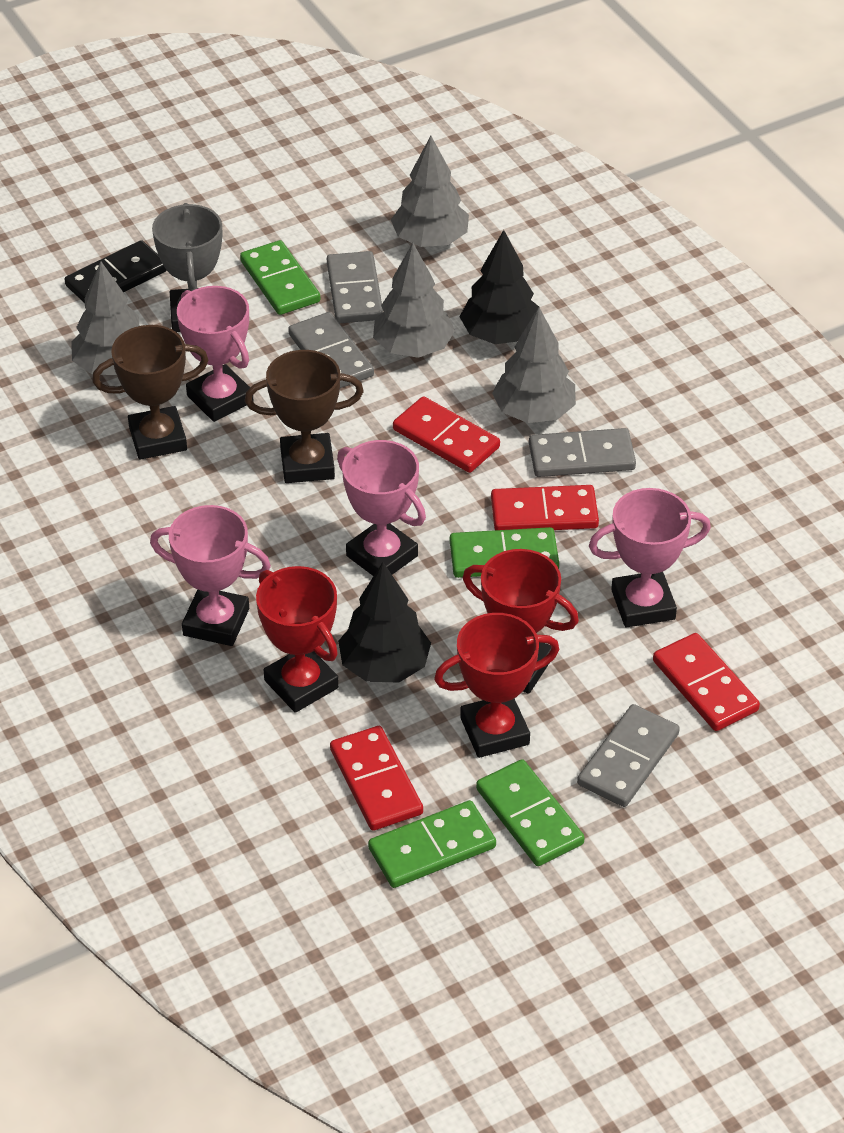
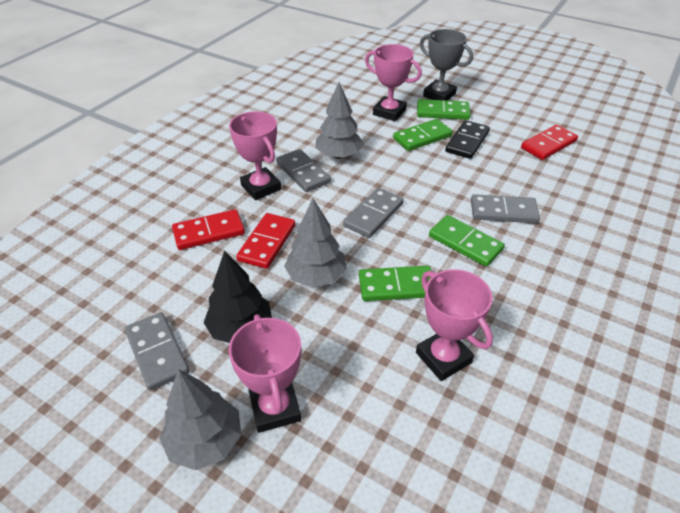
black tree: 2 -> 1
brown trophy: 2 -> 0
grey tree: 4 -> 3
red domino: 4 -> 3
red trophy: 3 -> 0

